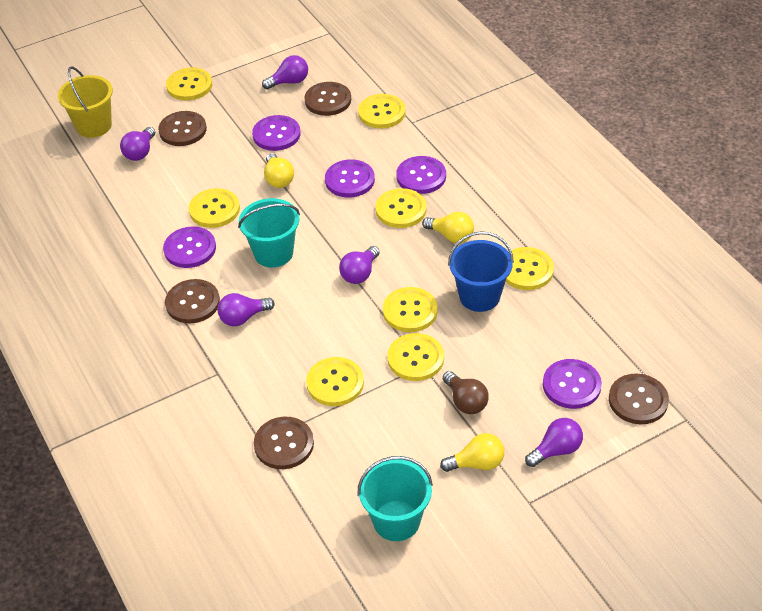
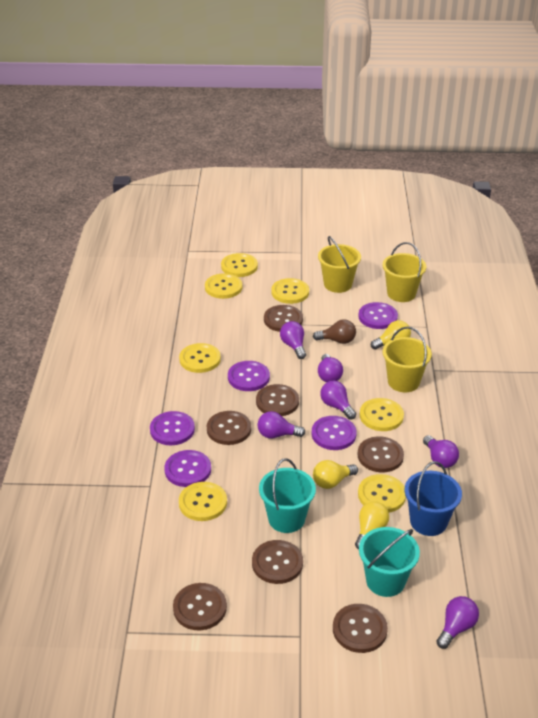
brown button: 5 -> 7
purple light bulb: 5 -> 6
yellow bucket: 1 -> 3
yellow button: 8 -> 7

